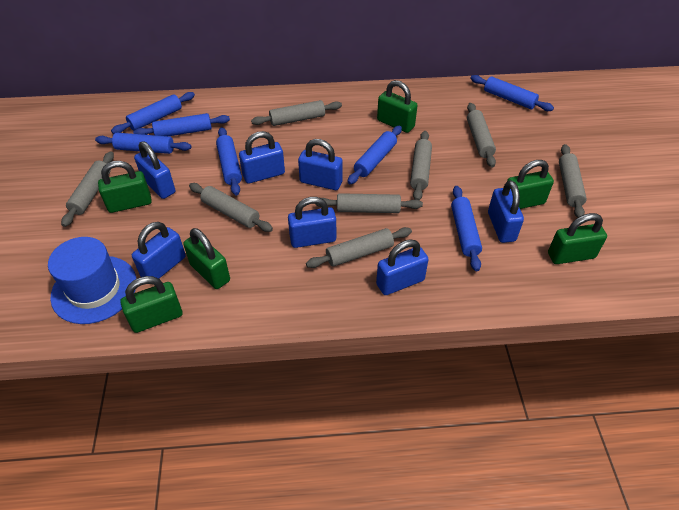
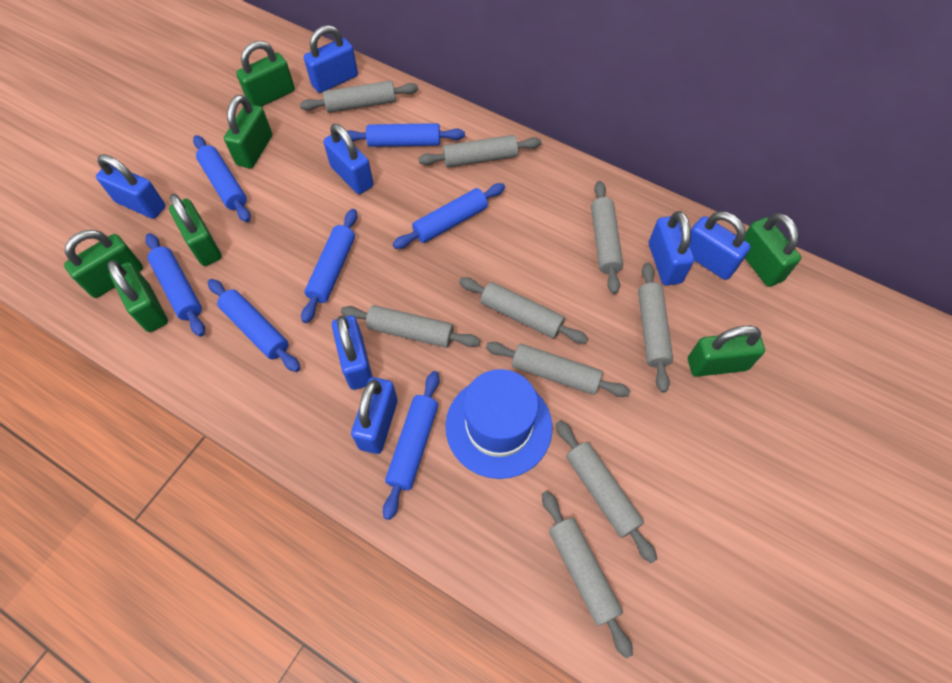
green padlock: 6 -> 7
grey rolling pin: 8 -> 9

